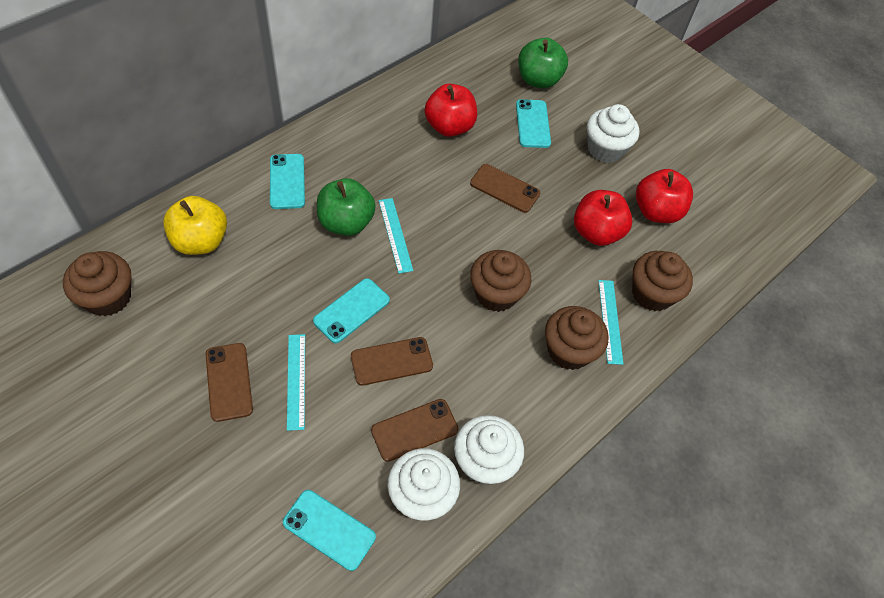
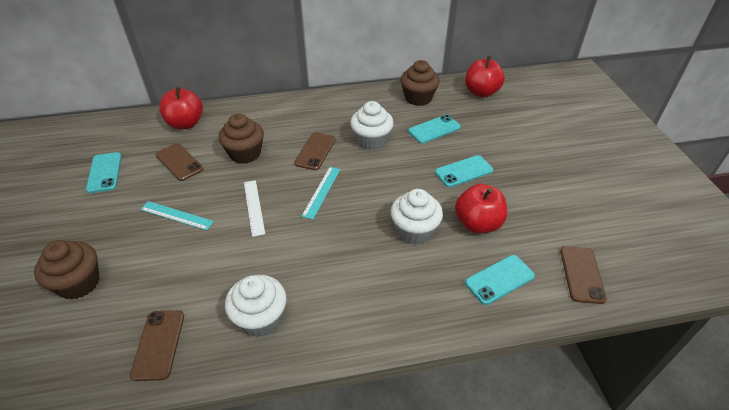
brown cupcake: 4 -> 3
green apple: 2 -> 0
turquoise ruler: 3 -> 2
white ruler: 0 -> 1
yellow apple: 1 -> 0

